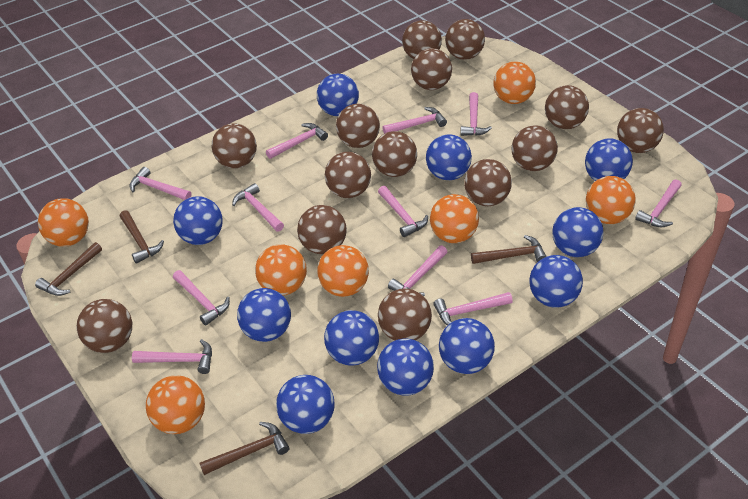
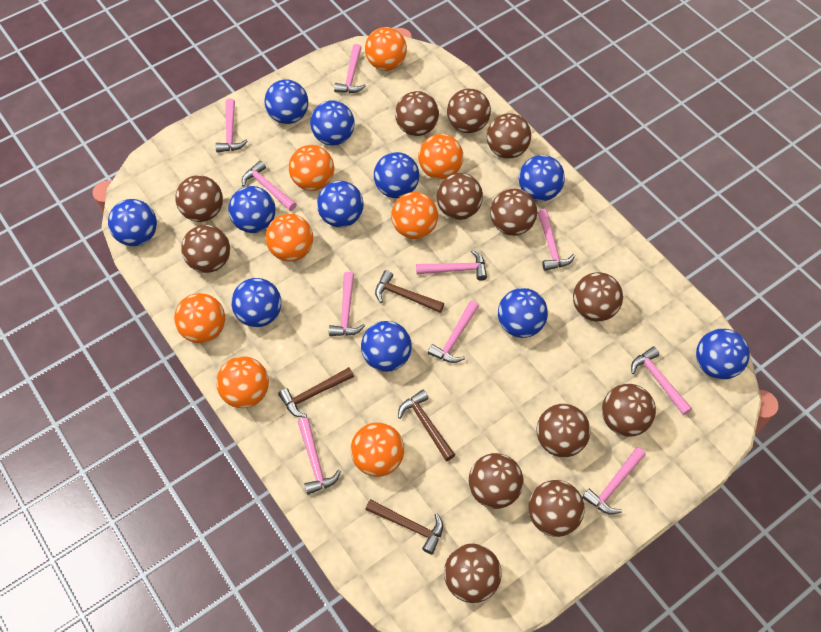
brown ball: 14 -> 13
orange ball: 7 -> 8
pink hammer: 11 -> 10

